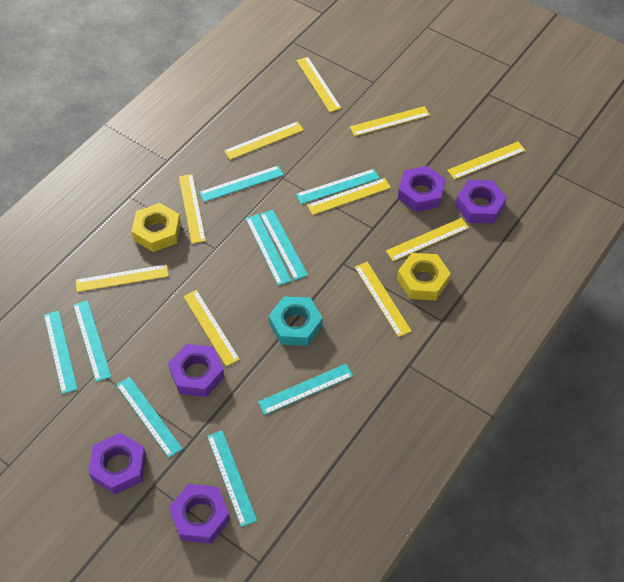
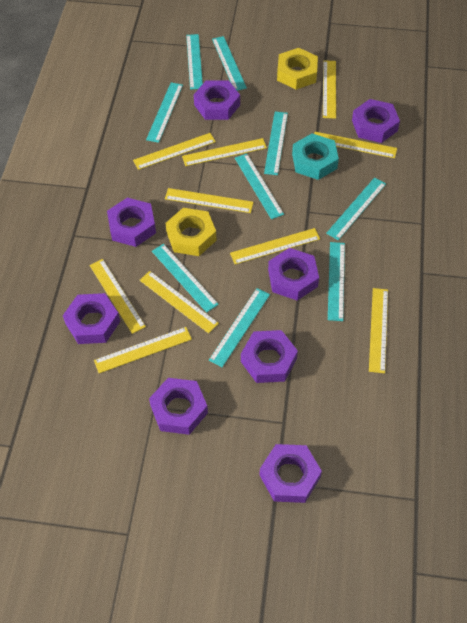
purple nut: 5 -> 8

